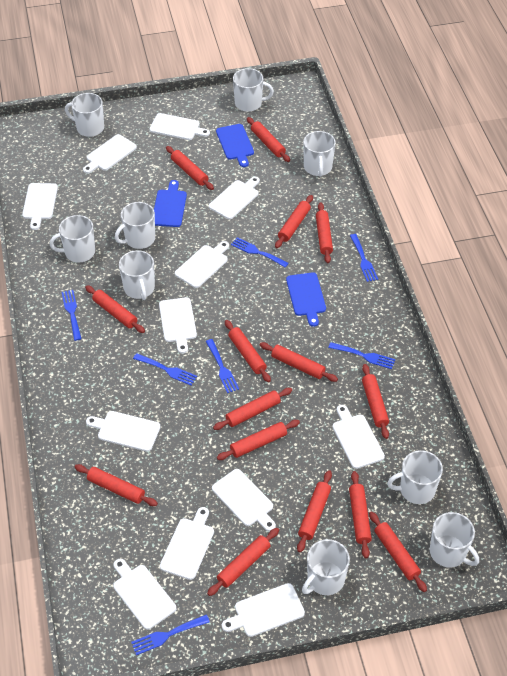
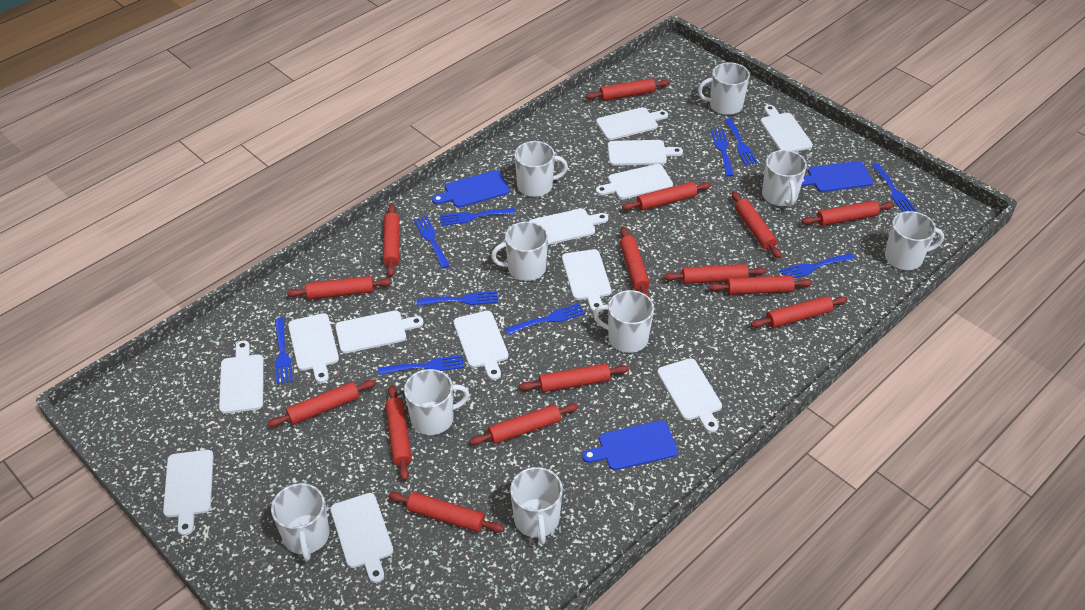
blue fork: 7 -> 10
white cutting board: 12 -> 13

